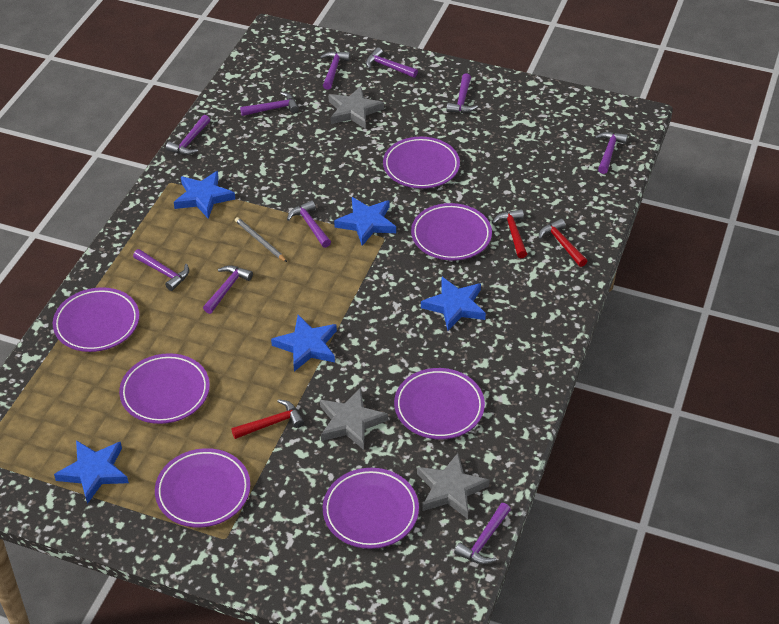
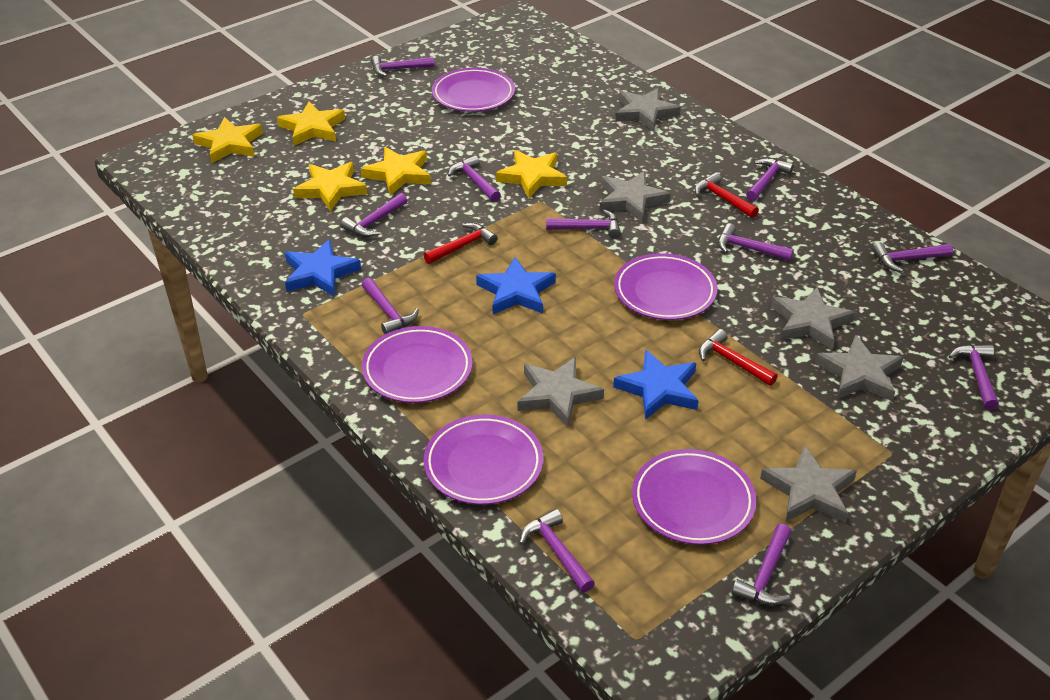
blue star: 5 -> 3
grey pencil: 1 -> 0
grey star: 3 -> 6
purple hammer: 10 -> 11
purple plate: 7 -> 5
yellow star: 0 -> 5

